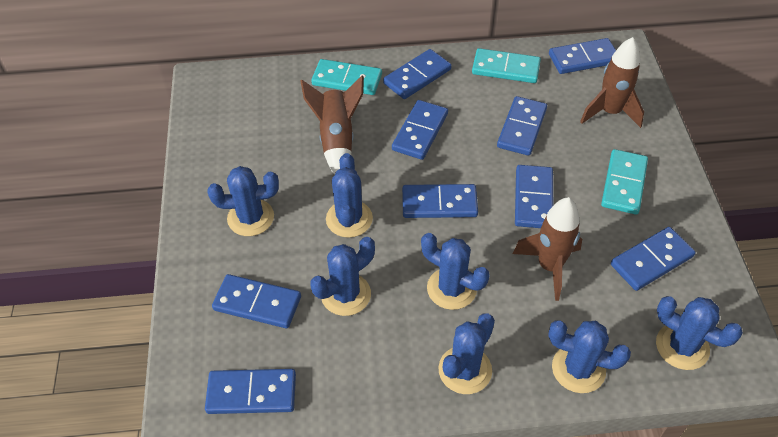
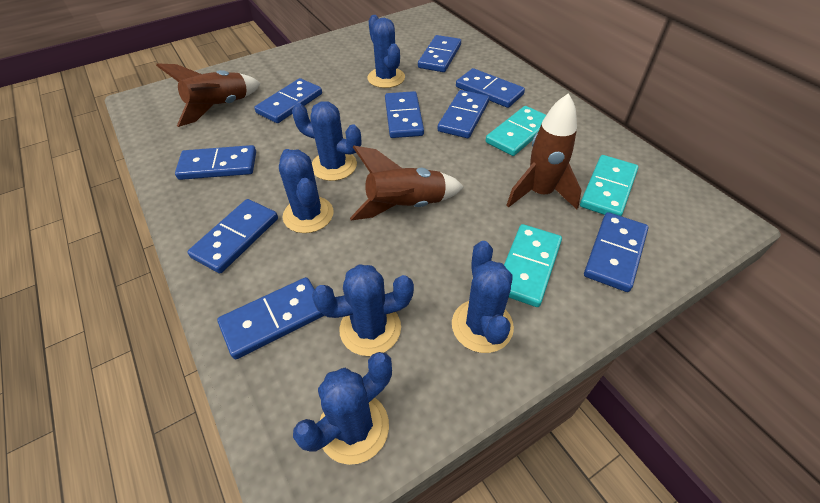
blue cactus: 7 -> 6

